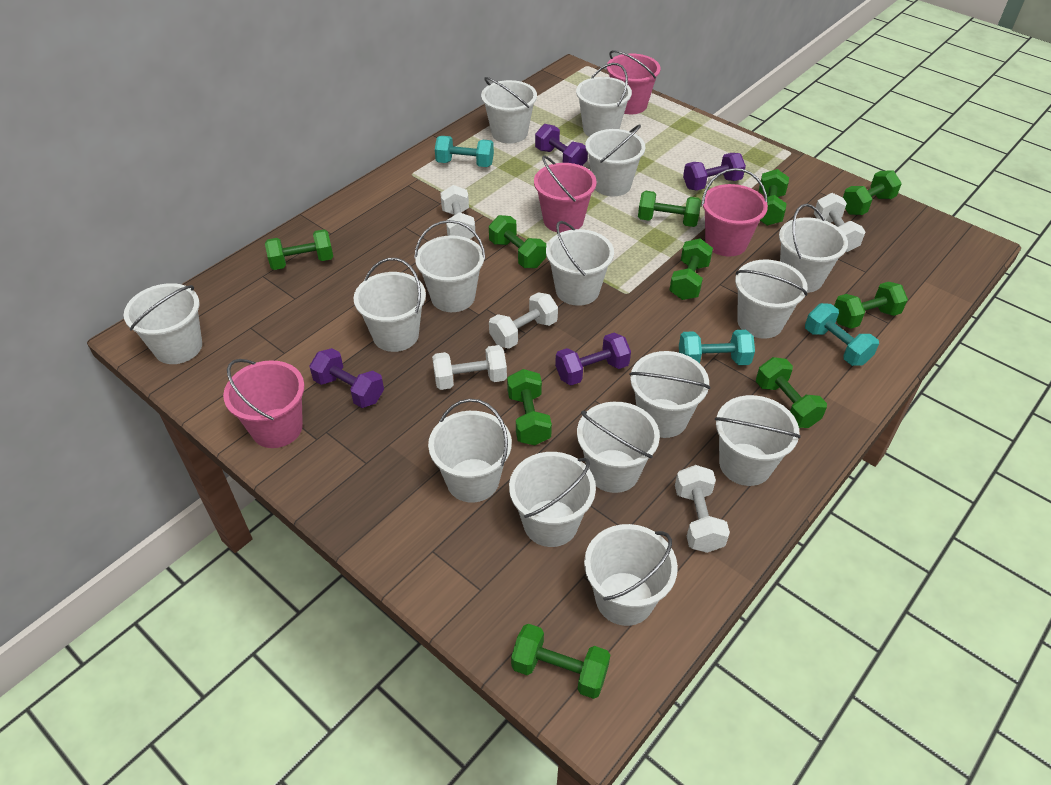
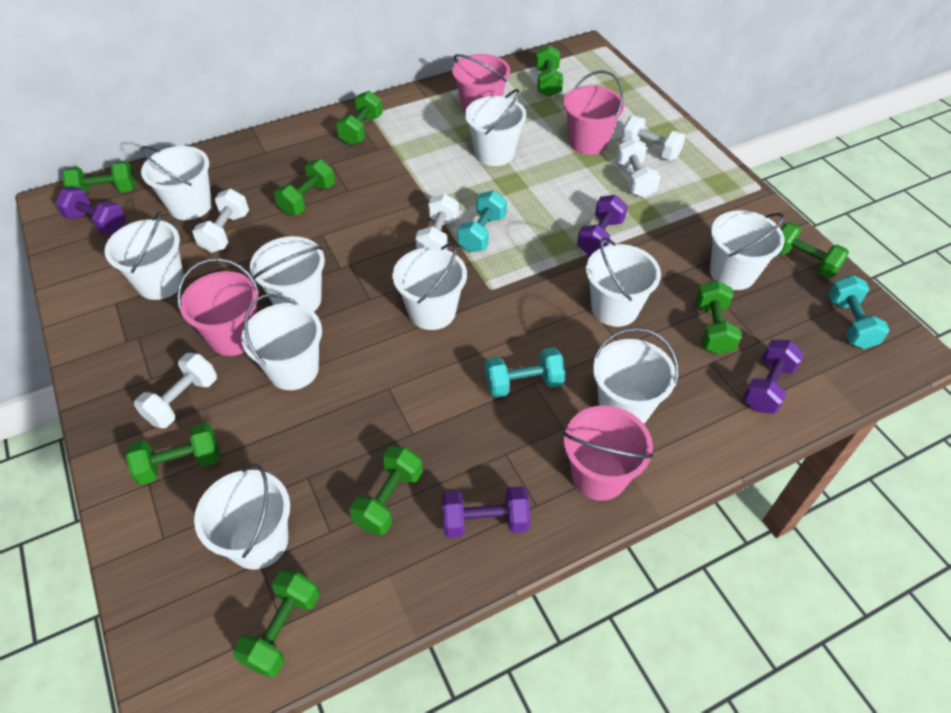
green dumbbell: 10 -> 9
white bucket: 15 -> 10

